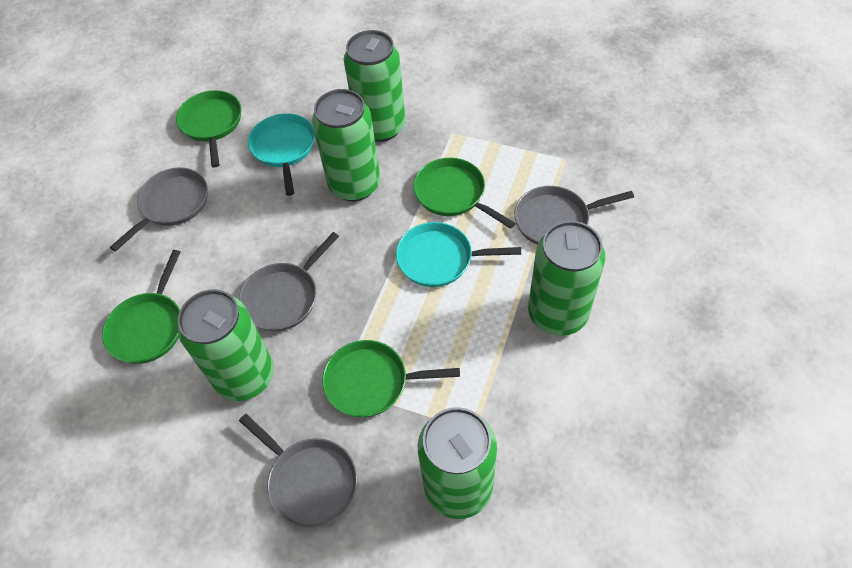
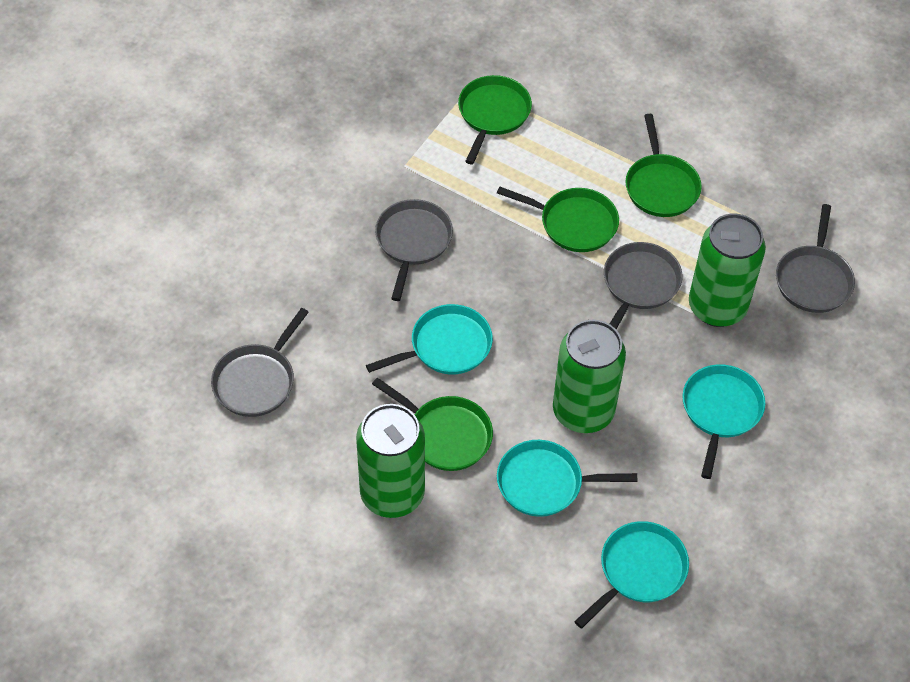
green can: 5 -> 3
turquoise pan: 2 -> 4

